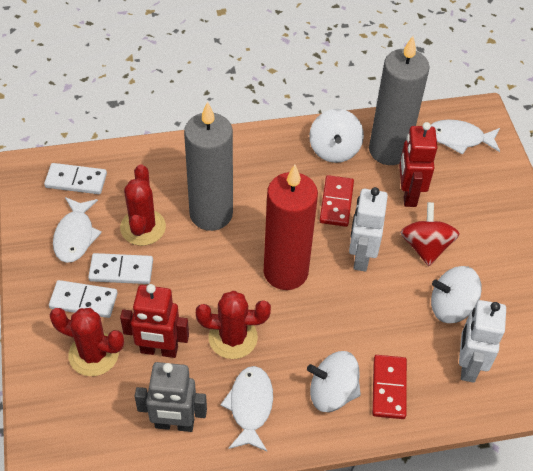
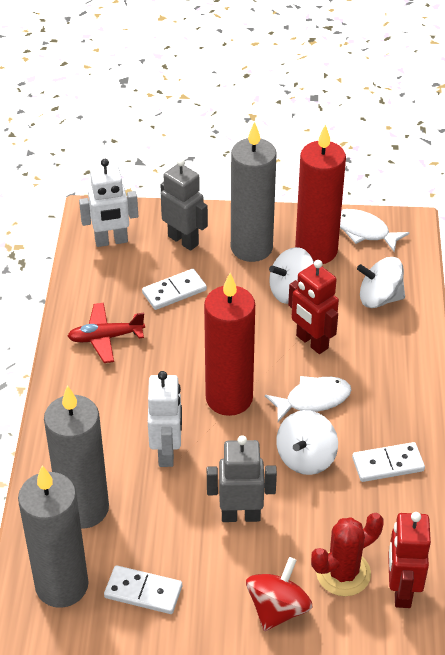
grey candle: 2 -> 3
grey robot: 1 -> 2
red cactus: 3 -> 1
red candle: 1 -> 2
red domino: 2 -> 0
red plane: 0 -> 1
white fish: 3 -> 2

